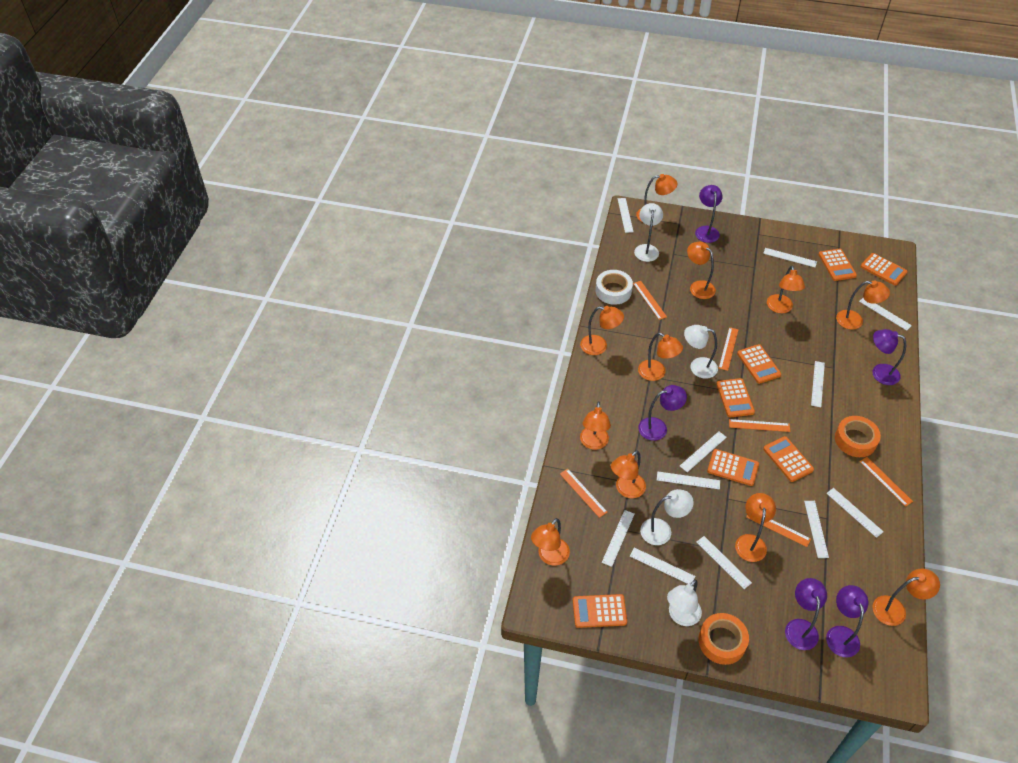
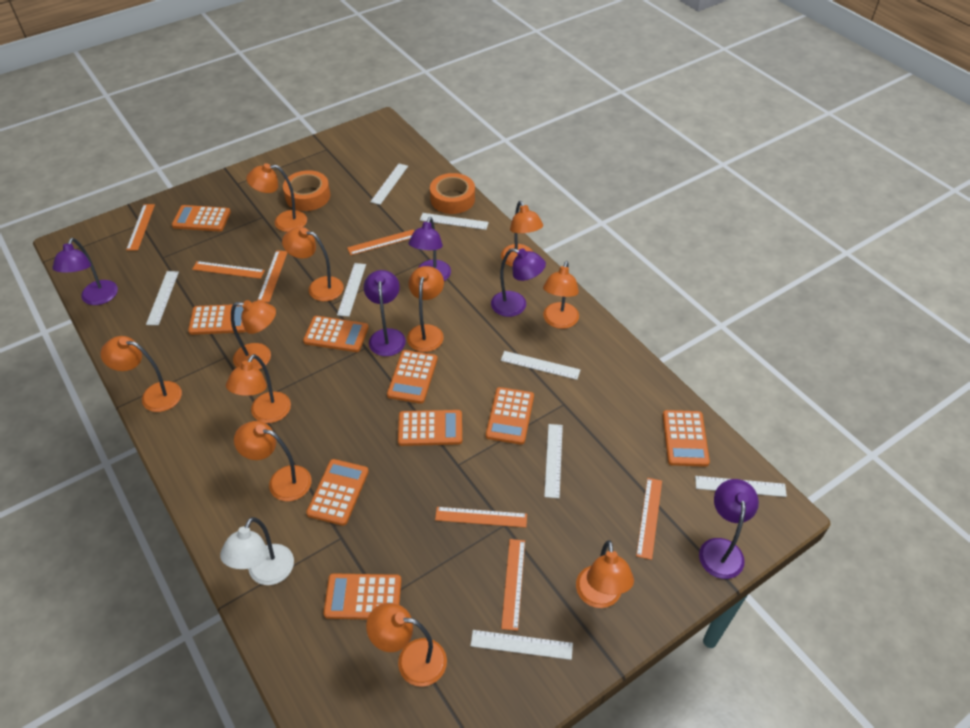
orange calculator: 7 -> 9
orange ruler: 6 -> 7
white lamp: 4 -> 1
white ruler: 11 -> 8
white tape: 1 -> 0

